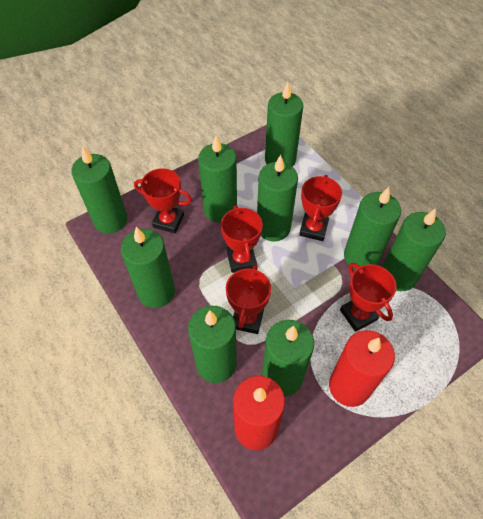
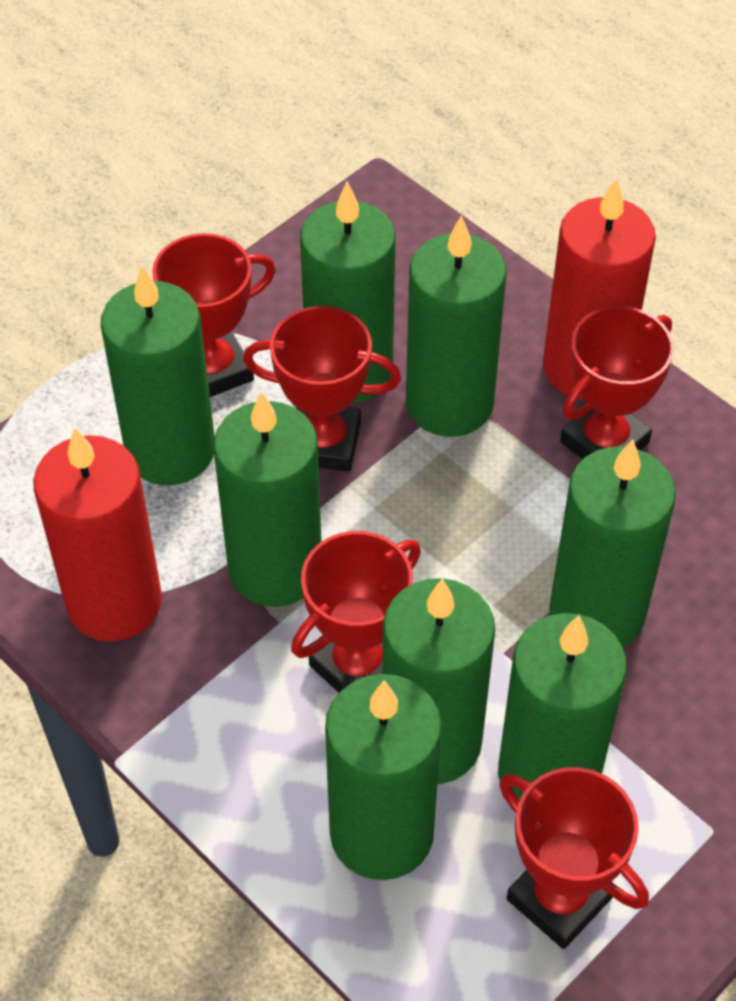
green candle: 9 -> 8

